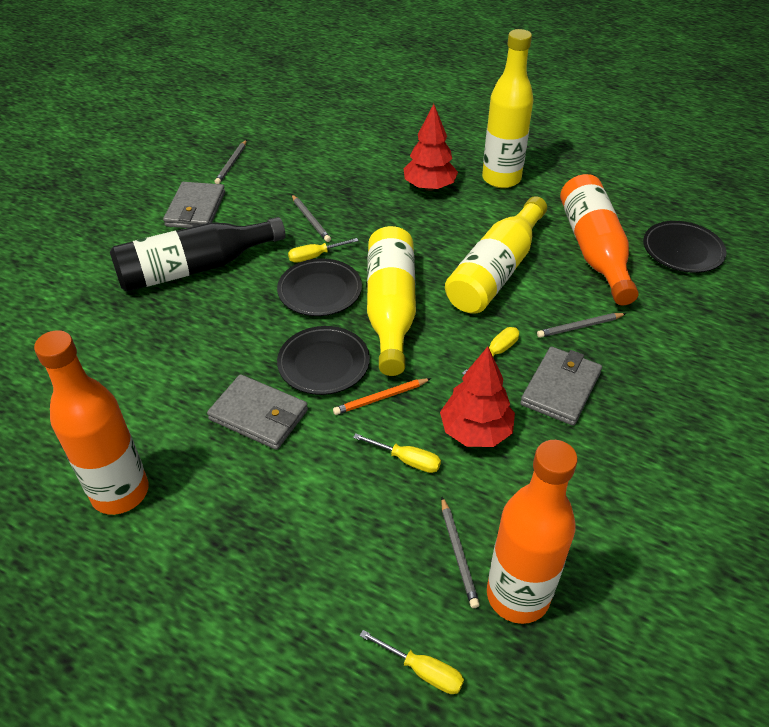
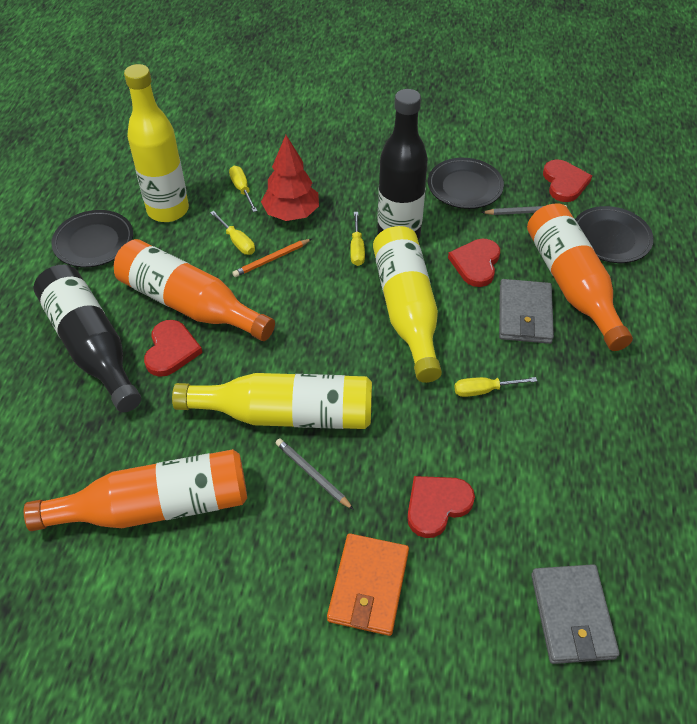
black bottle: 1 -> 2
grey pencil: 4 -> 2
grey wallet: 3 -> 2
orange wallet: 0 -> 1
red heart: 0 -> 4
red tree: 2 -> 1

